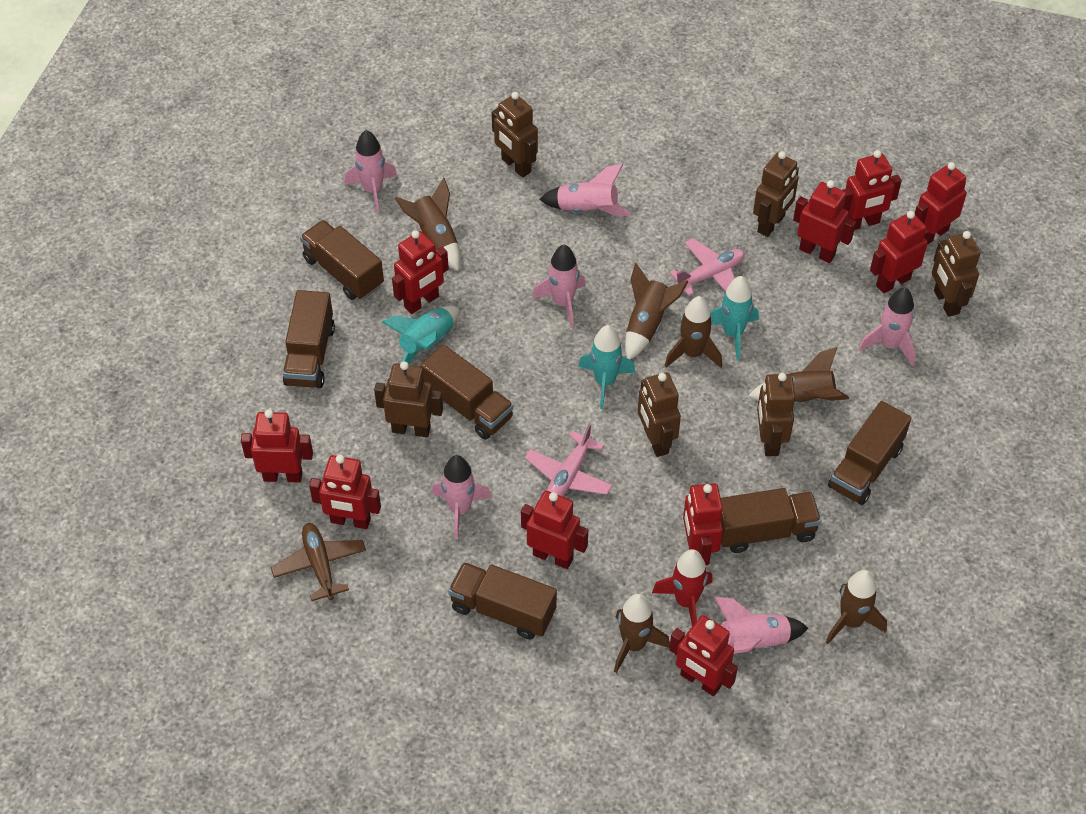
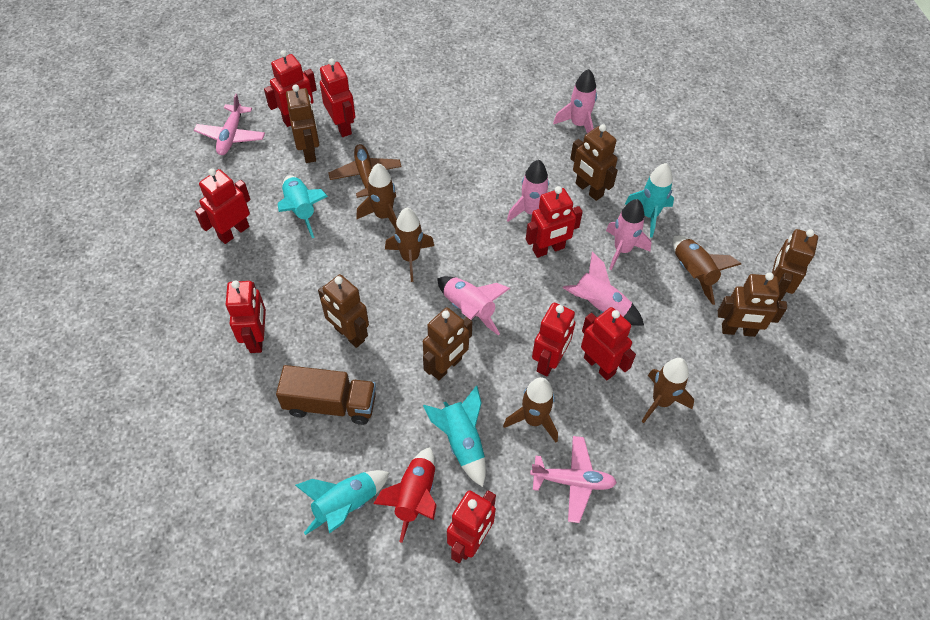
brown rocket: 6 -> 5
brown truck: 6 -> 1
pink rocket: 6 -> 5
red robot: 10 -> 8
turquoise rocket: 3 -> 4

